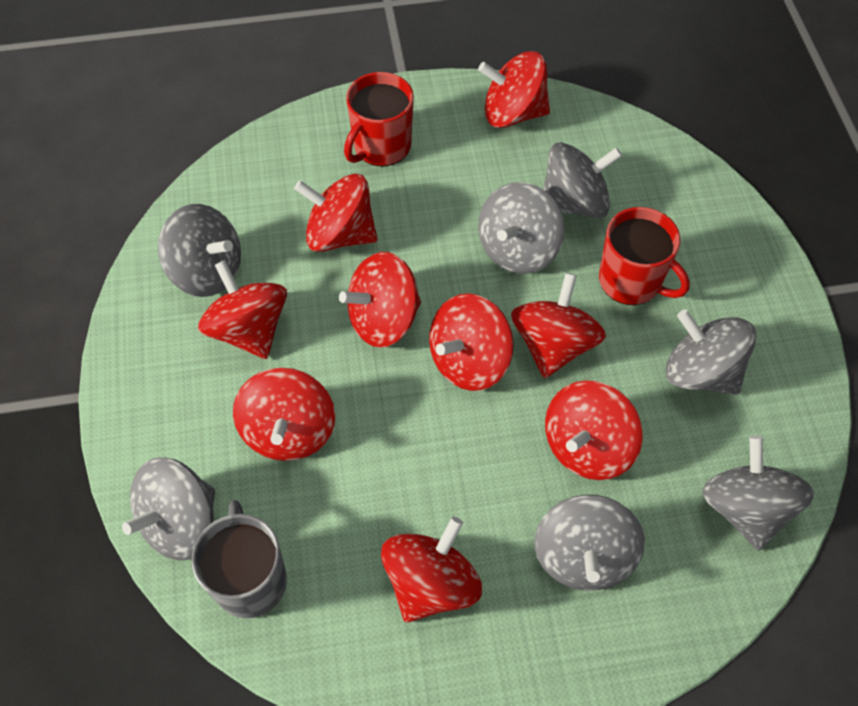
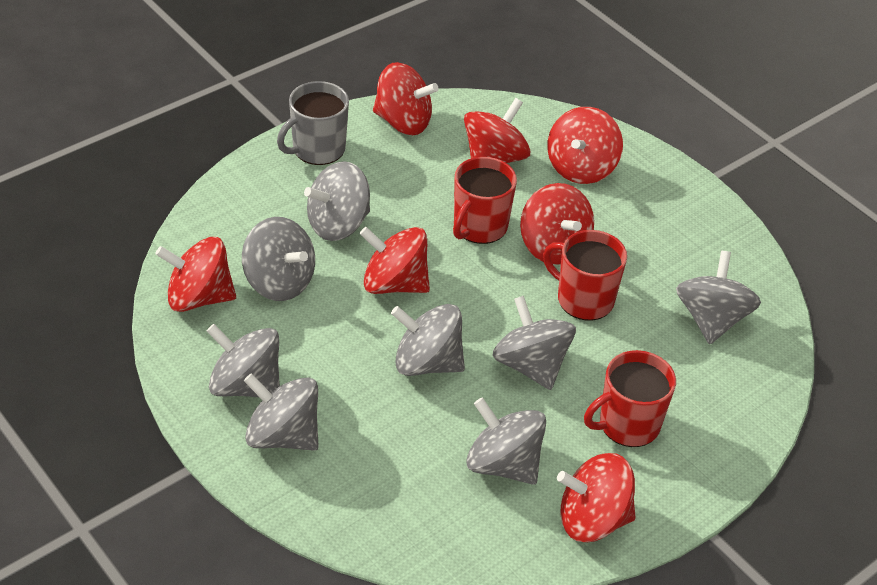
grey spinning top: 7 -> 8
red mug: 2 -> 3
red spinning top: 9 -> 7

